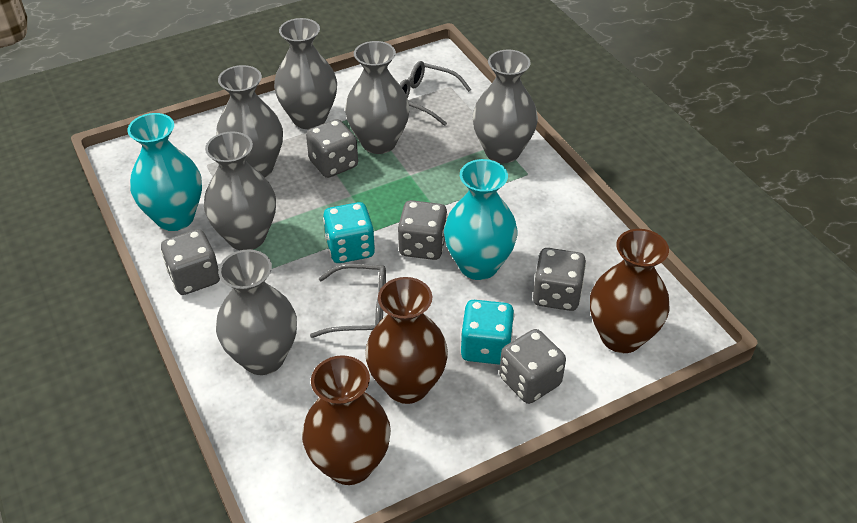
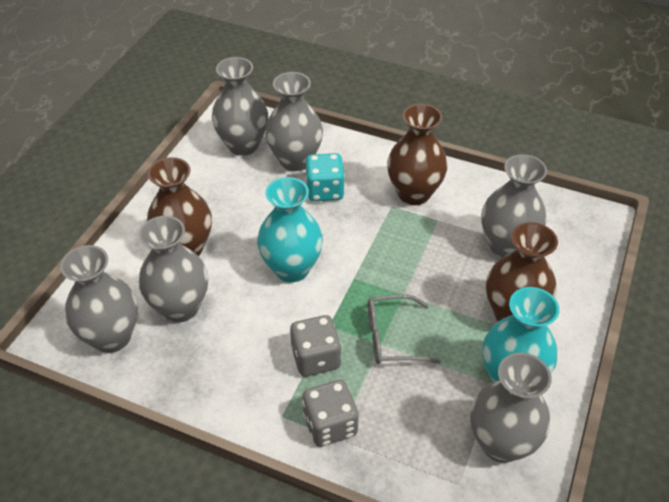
grey dice: 5 -> 2
grey glasses: 2 -> 1
turquoise dice: 2 -> 1

